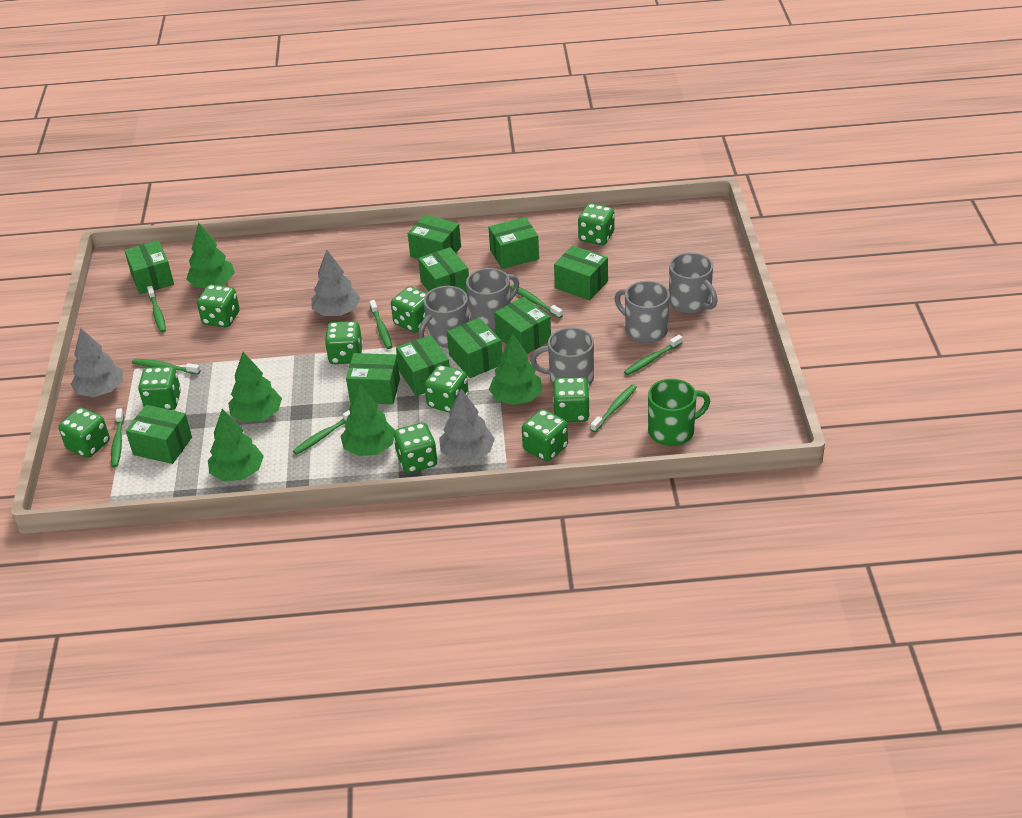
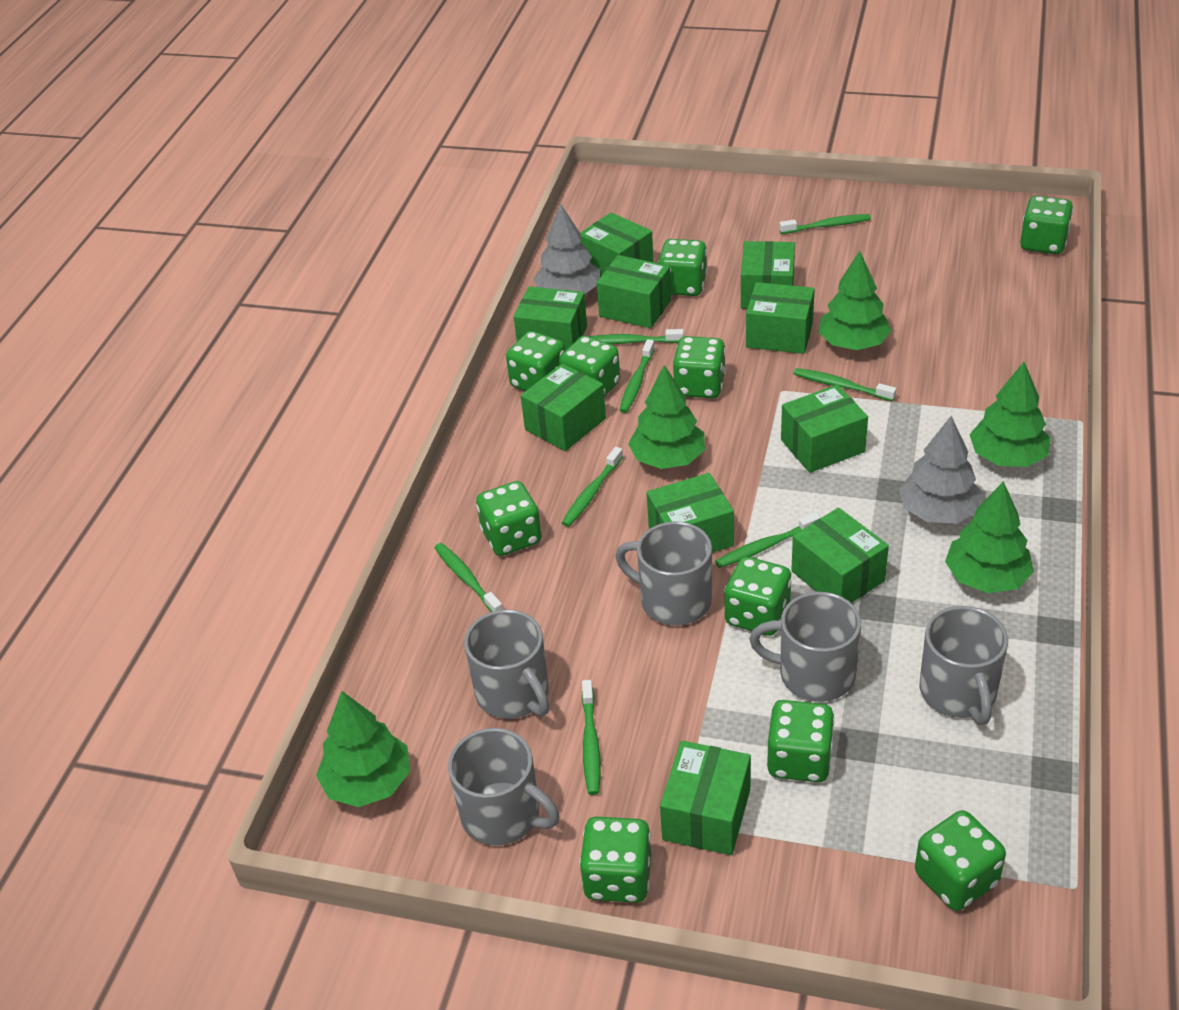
green mug: 1 -> 0
grey tree: 3 -> 2

